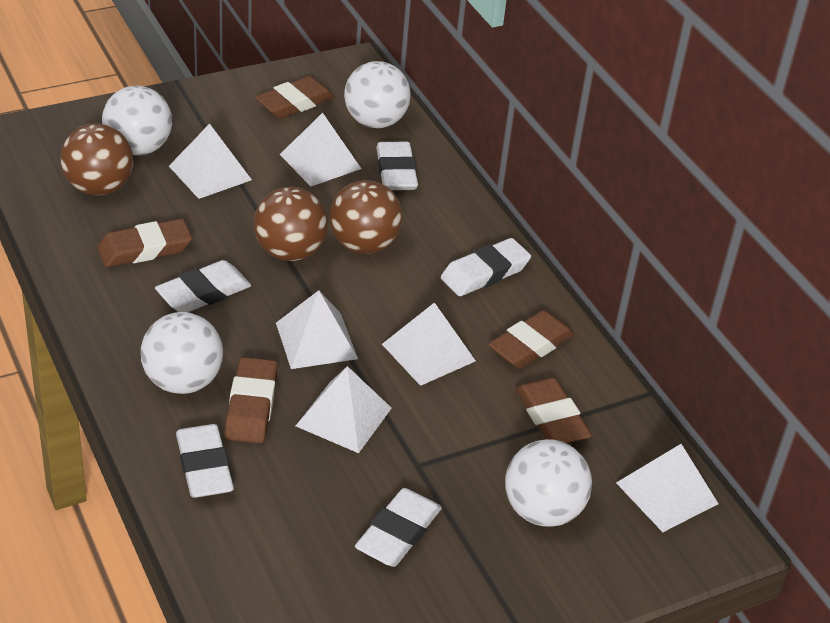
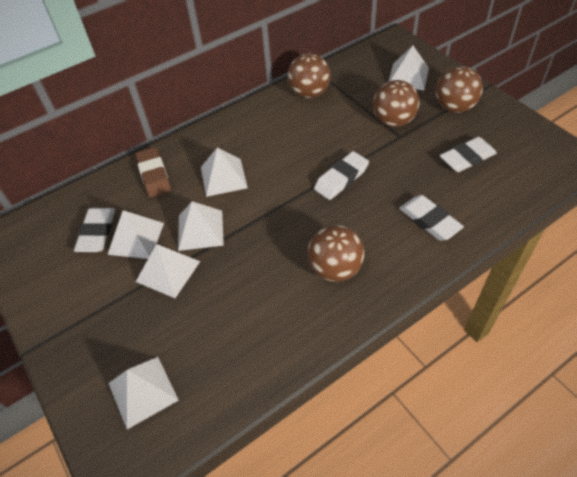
brown ball: 3 -> 4
brown eraser: 5 -> 1
white ball: 4 -> 0
white eraser: 5 -> 4

